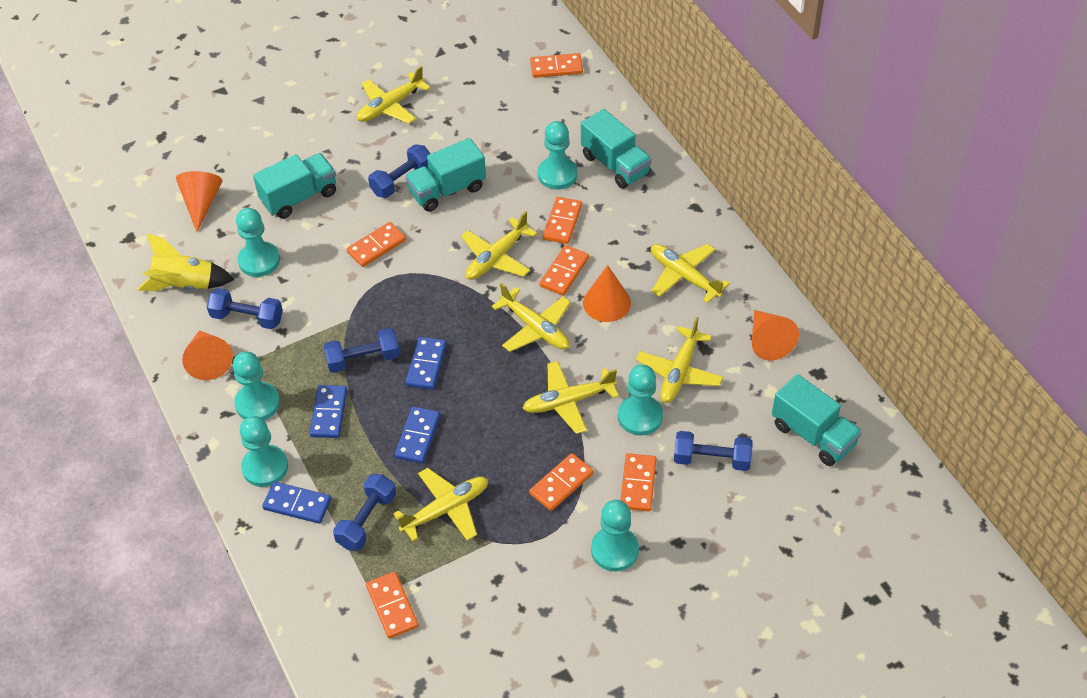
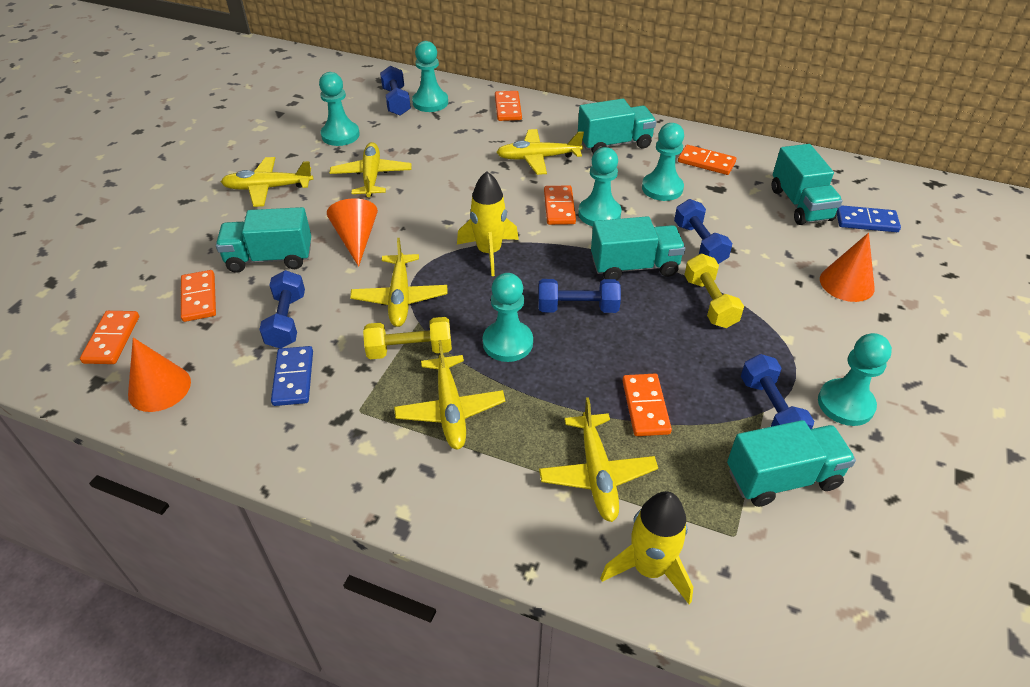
blue domino: 4 -> 2
orange cone: 4 -> 3
orange domino: 7 -> 6
turquoise truck: 4 -> 5
yellow dumbbell: 0 -> 2
yellow plane: 7 -> 6
yellow rocket: 1 -> 2

